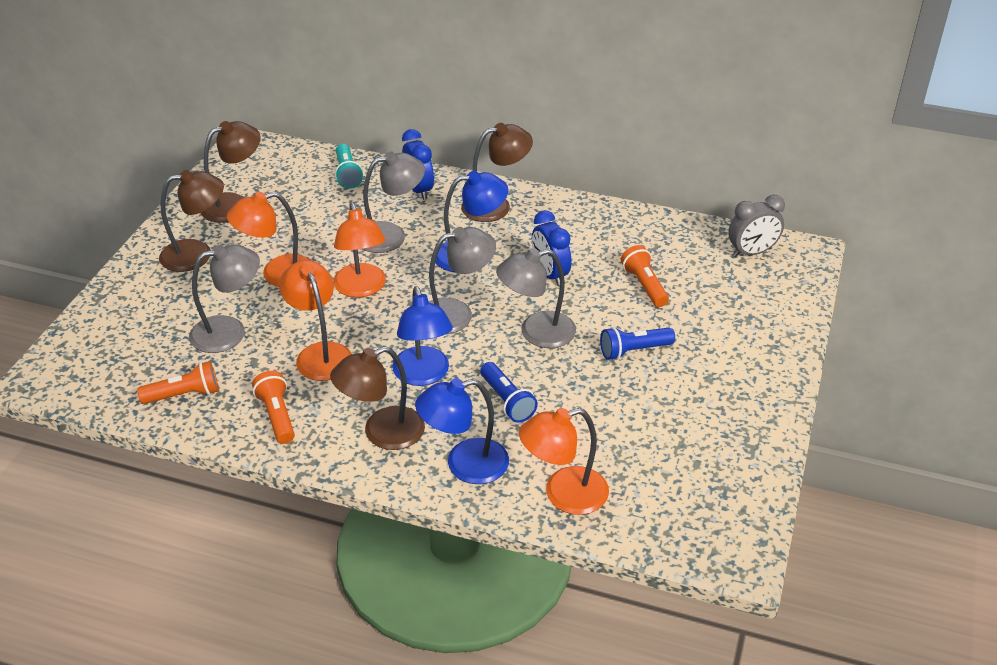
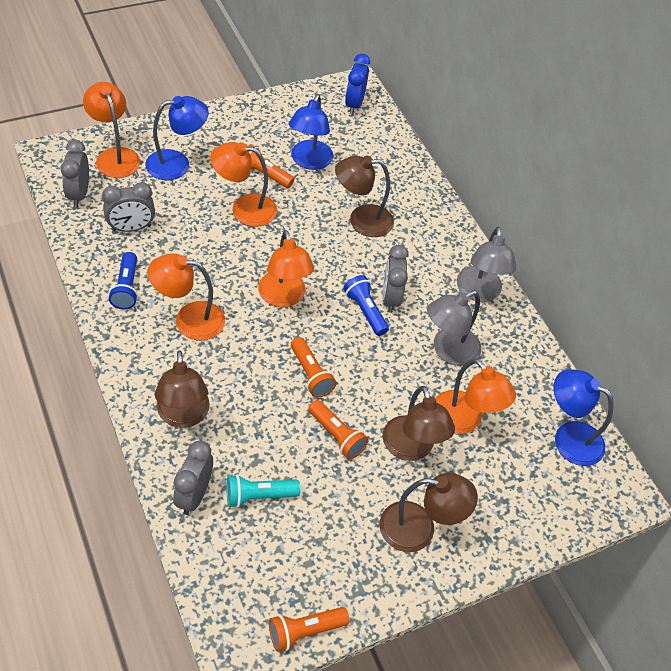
blue clock: 2 -> 1
grey clock: 1 -> 4
grey lamp: 4 -> 2
orange flashlight: 3 -> 4
orange lamp: 4 -> 5

